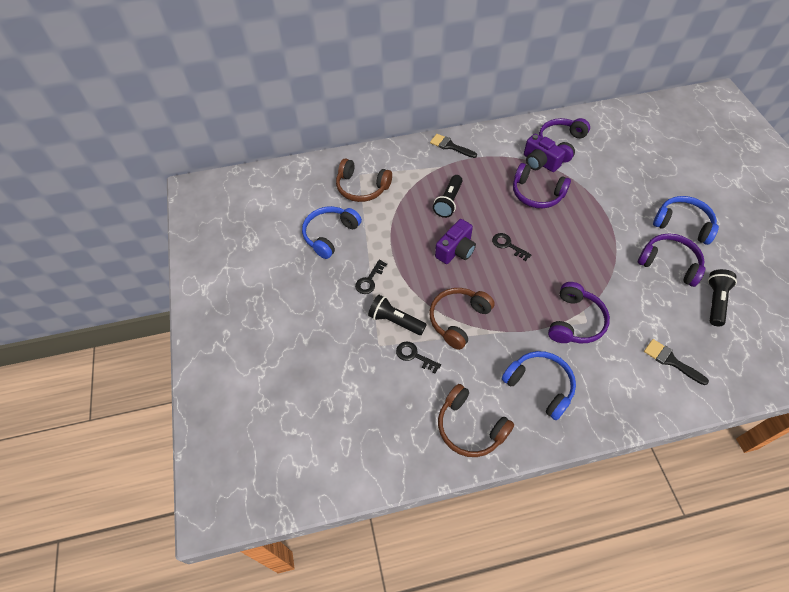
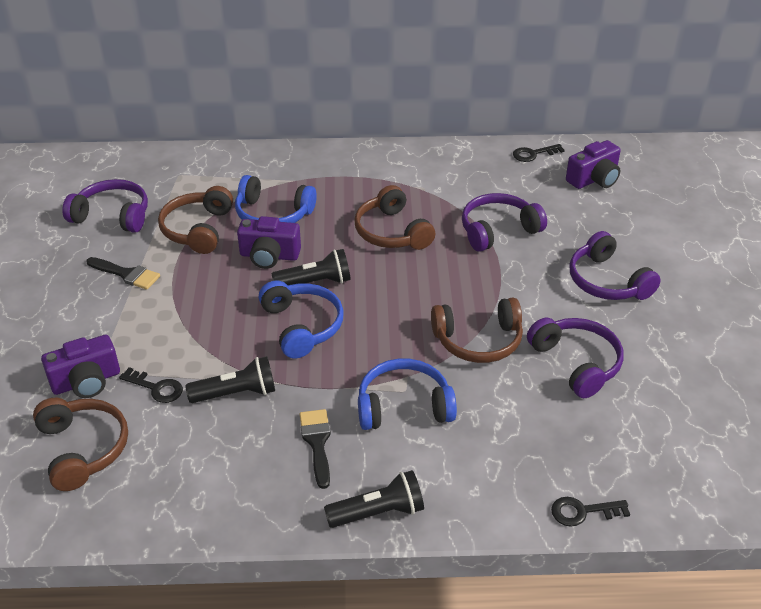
brown headphones: 3 -> 4
purple camera: 2 -> 3

